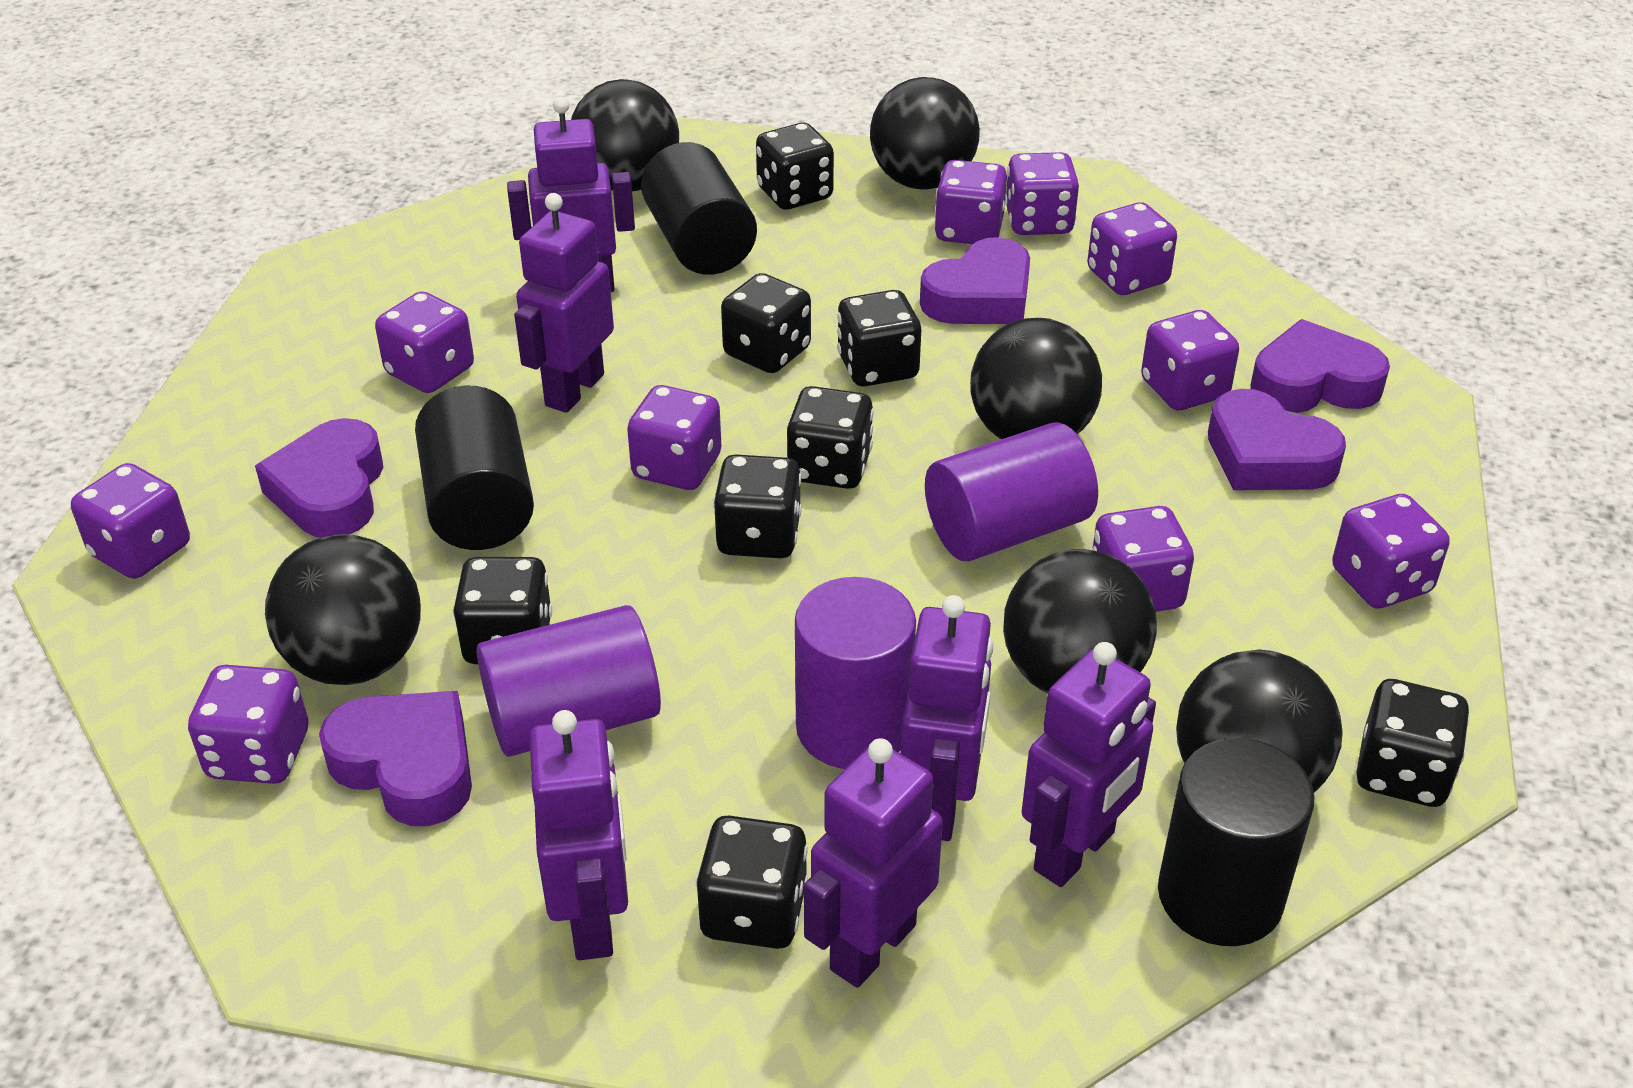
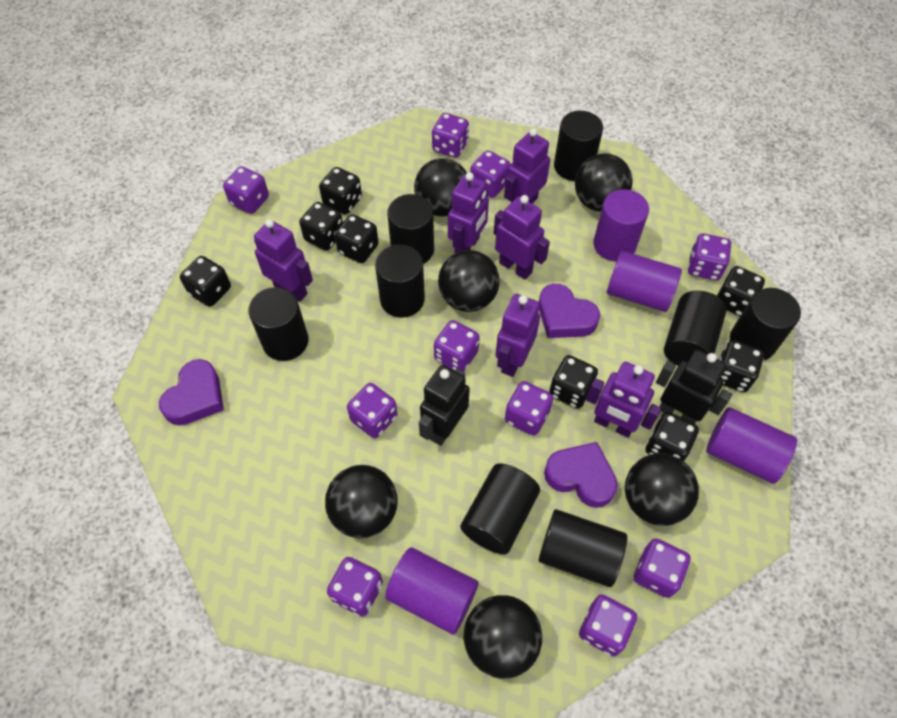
black cylinder: 3 -> 8
black robot: 0 -> 2
purple cylinder: 3 -> 4
purple heart: 5 -> 3

